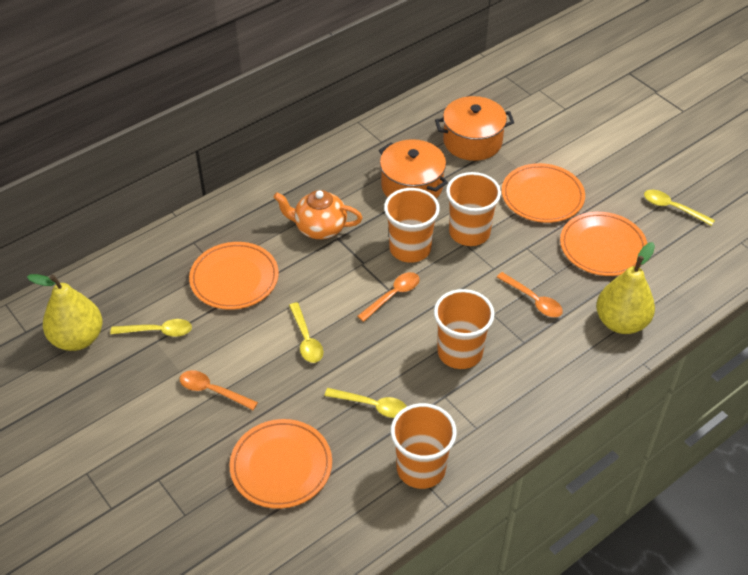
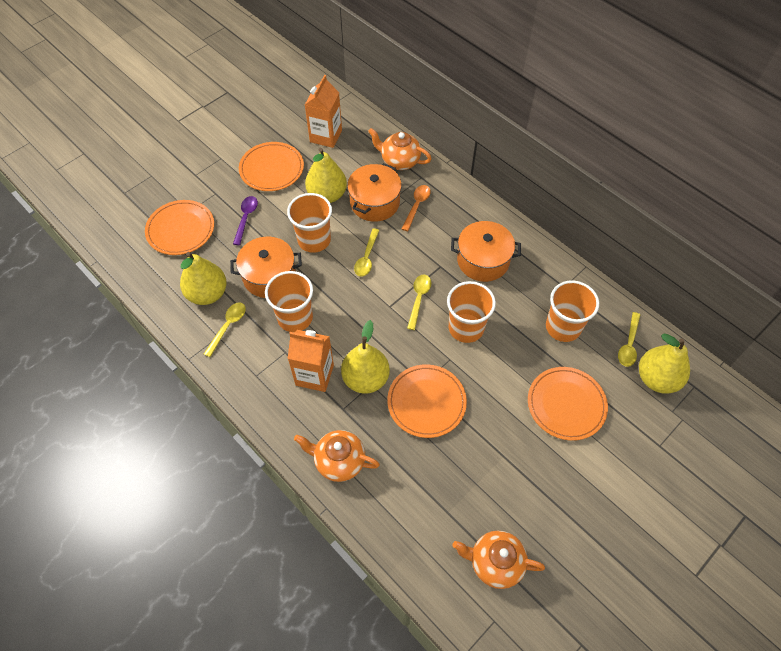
orange carton: 0 -> 2
orange pot: 2 -> 3
orange spoon: 3 -> 1
orange teapot: 1 -> 3
purple spoon: 0 -> 1
yellow pear: 2 -> 4

